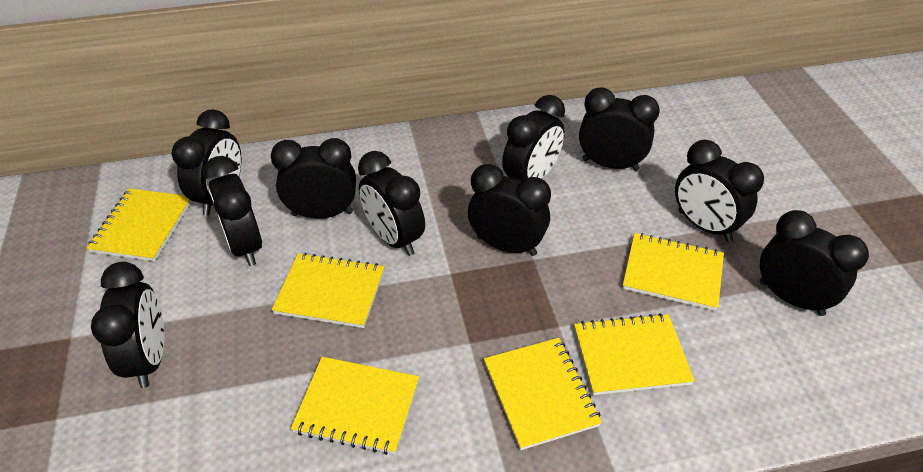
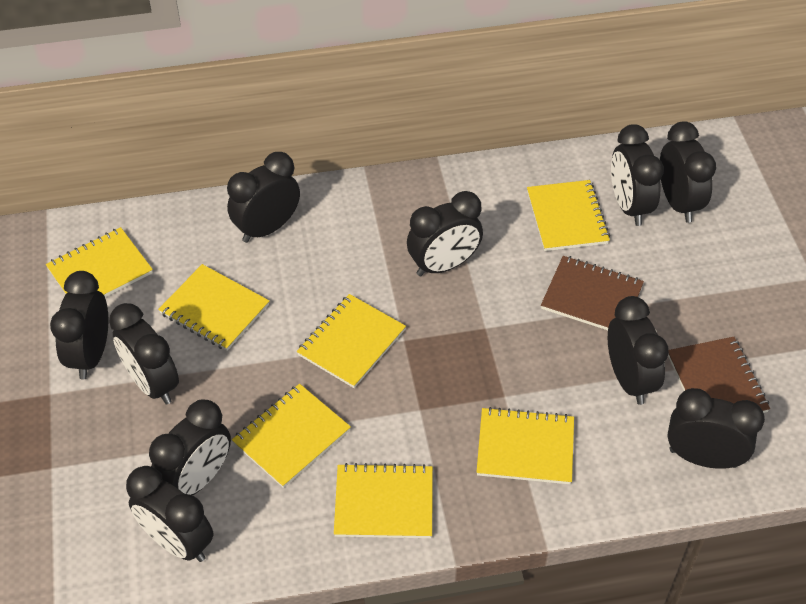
brown notebook: 0 -> 2
yellow notebook: 6 -> 7

